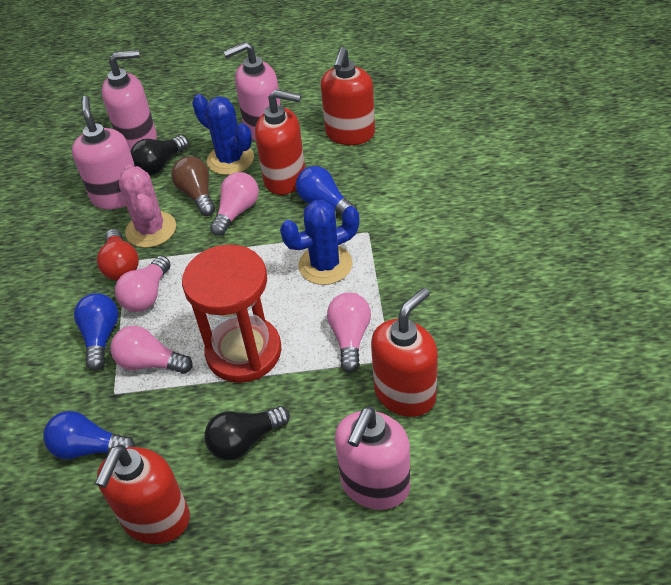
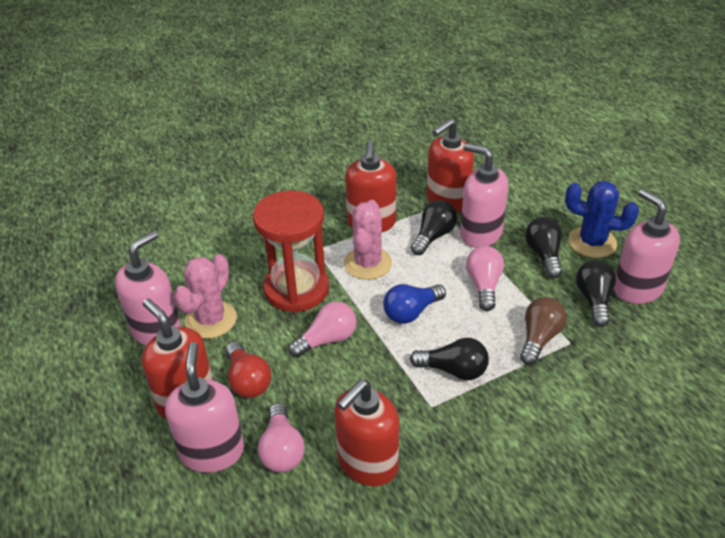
black light bulb: 2 -> 4
blue cactus: 2 -> 1
blue light bulb: 3 -> 1
pink cactus: 1 -> 2
pink light bulb: 4 -> 3

